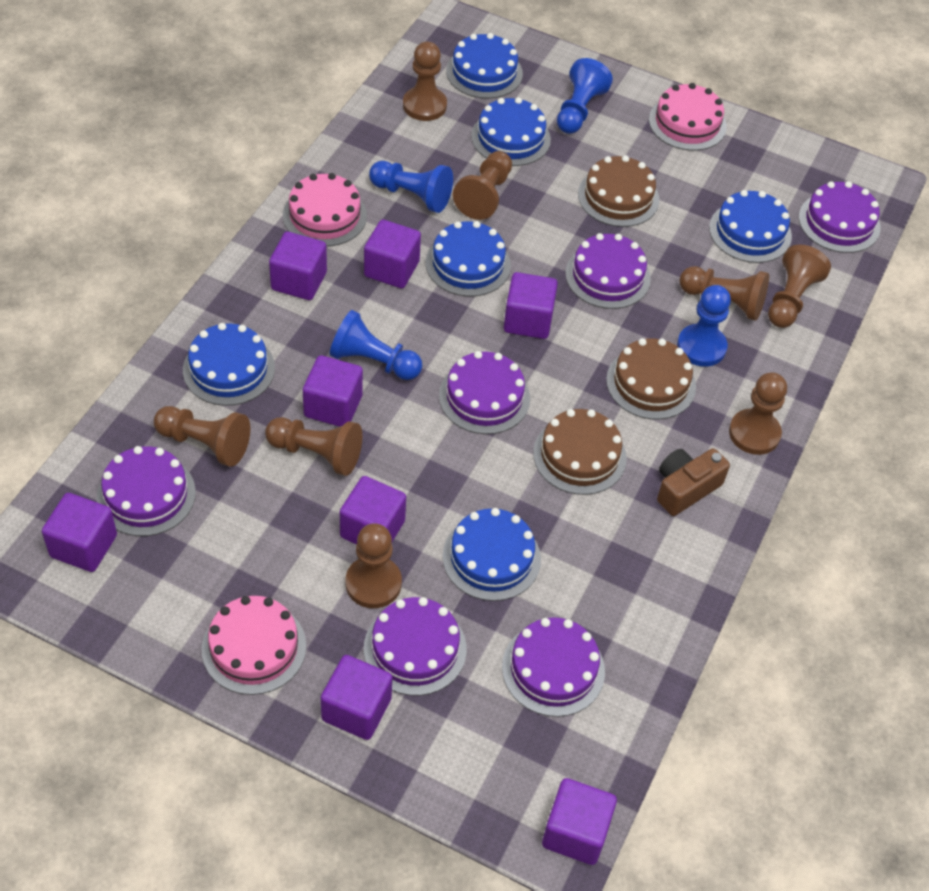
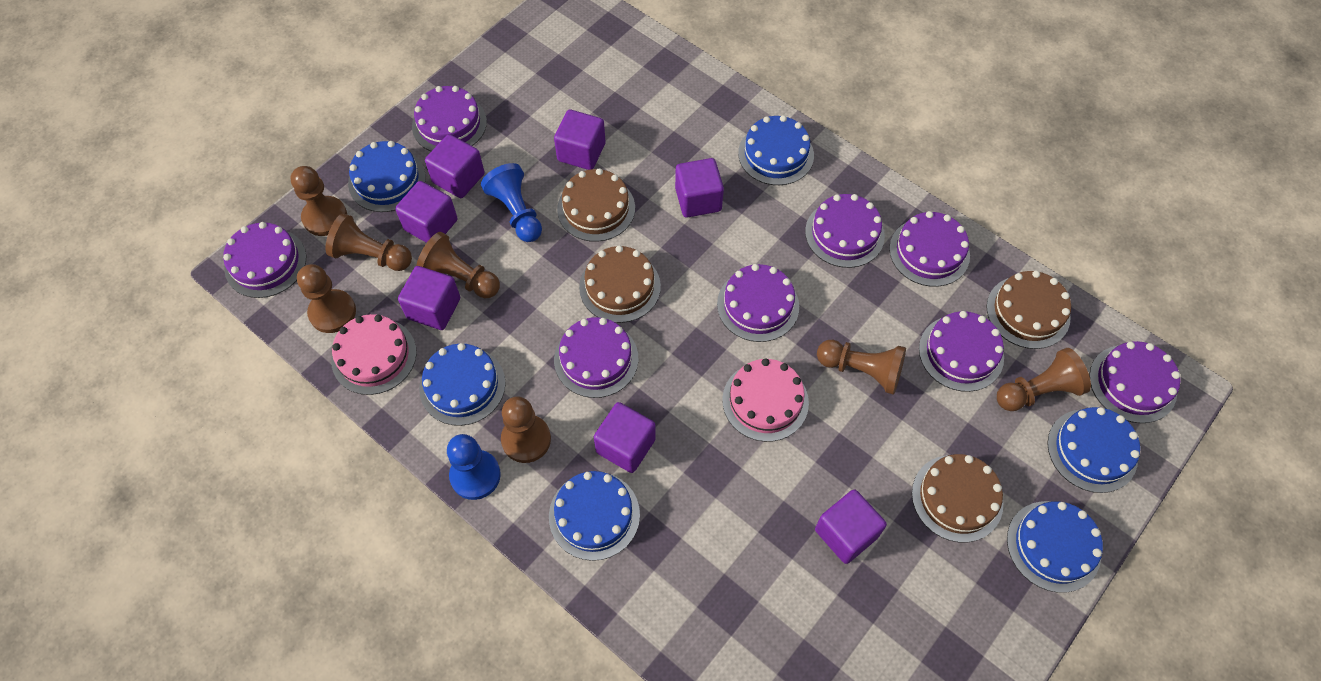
blue pawn: 4 -> 2
brown cake: 3 -> 4
brown camera: 1 -> 0
brown pawn: 8 -> 7
pink cake: 3 -> 2
purple cake: 6 -> 8
purple cube: 8 -> 7

